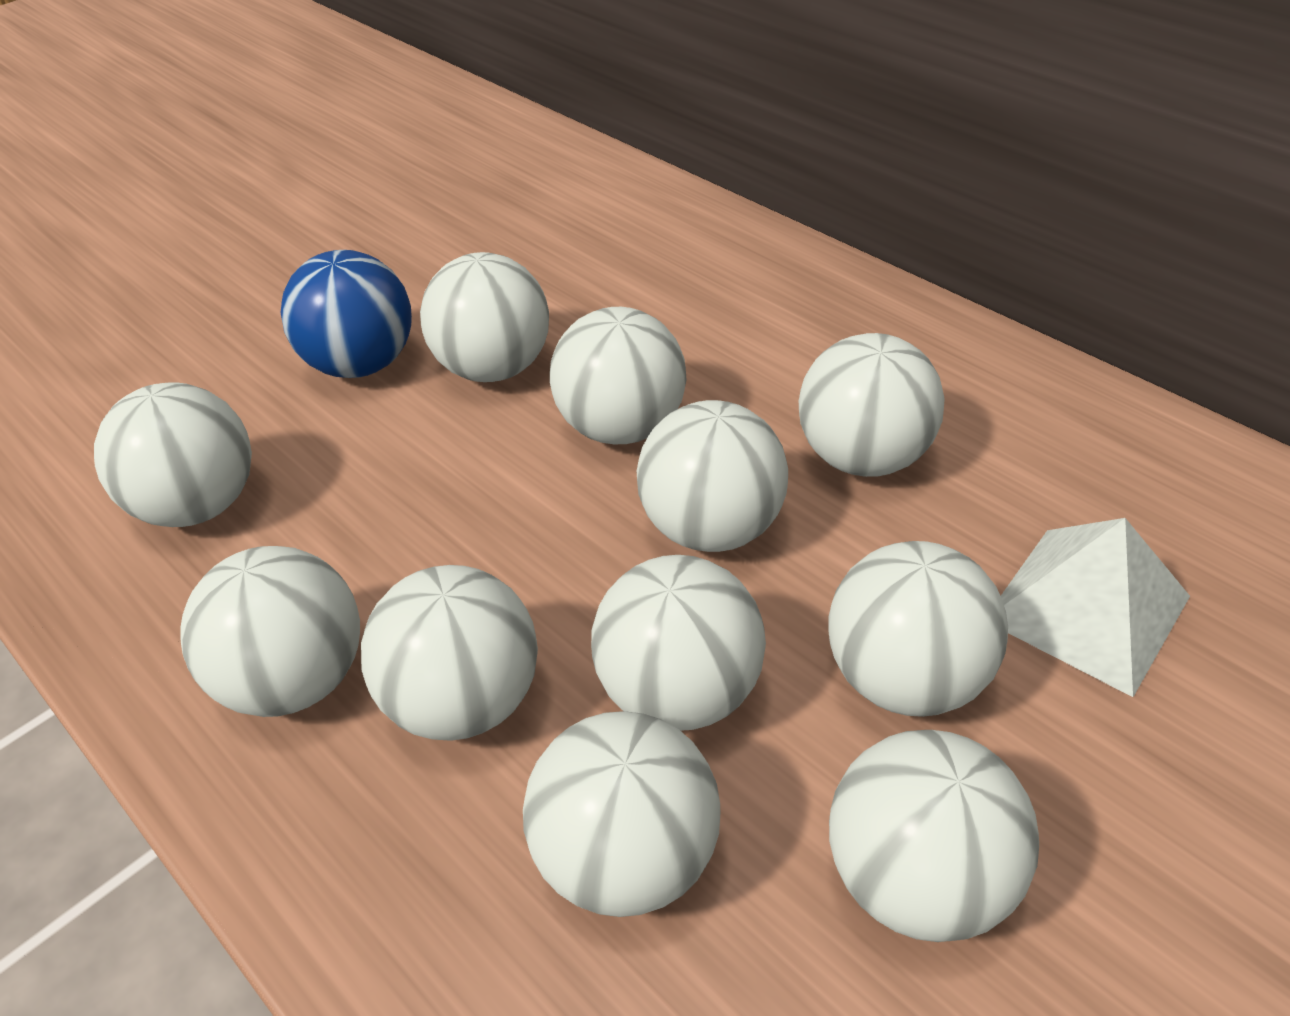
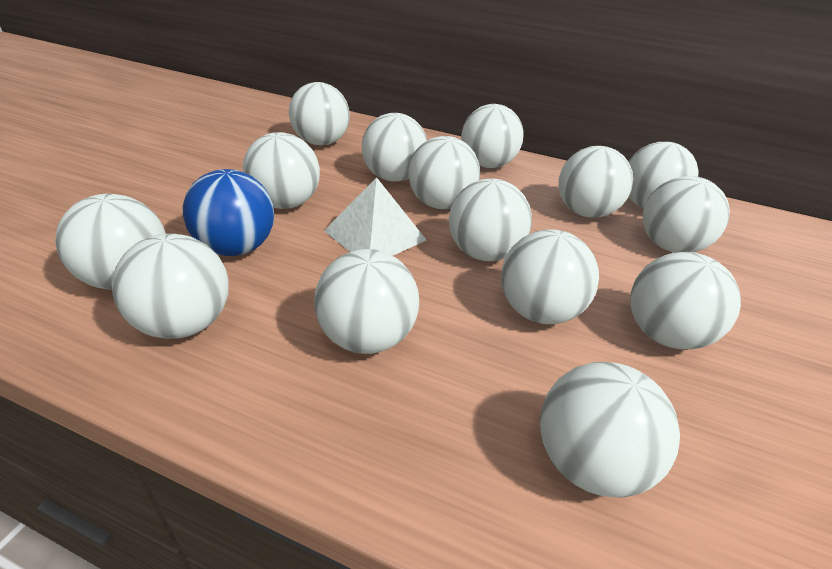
white ball: 11 -> 15

